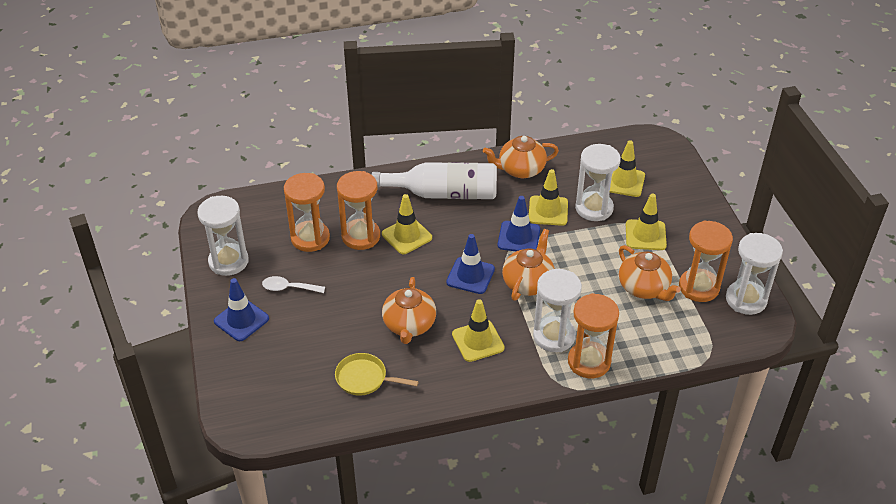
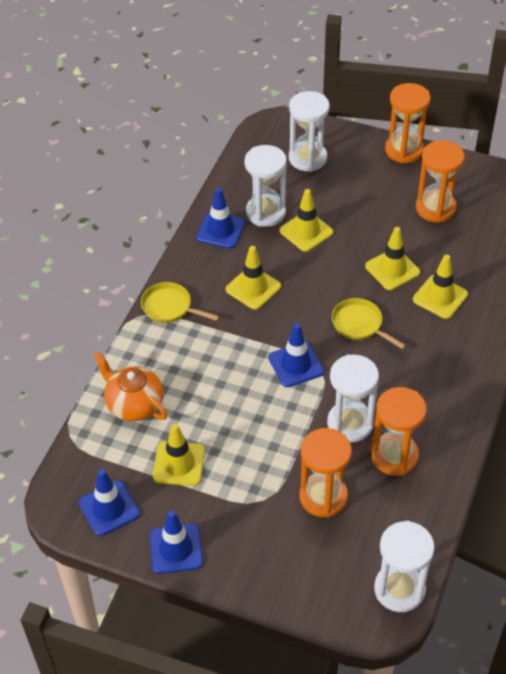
blue traffic cone: 3 -> 4
orange teapot: 4 -> 1
white bottle: 1 -> 0
white spoon: 1 -> 0
yellow pan: 1 -> 2

